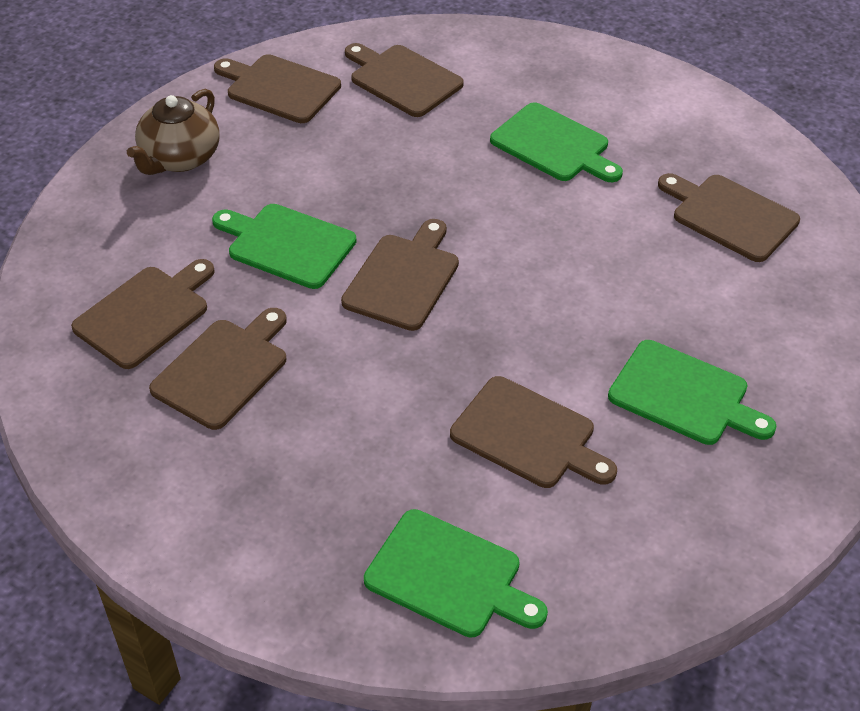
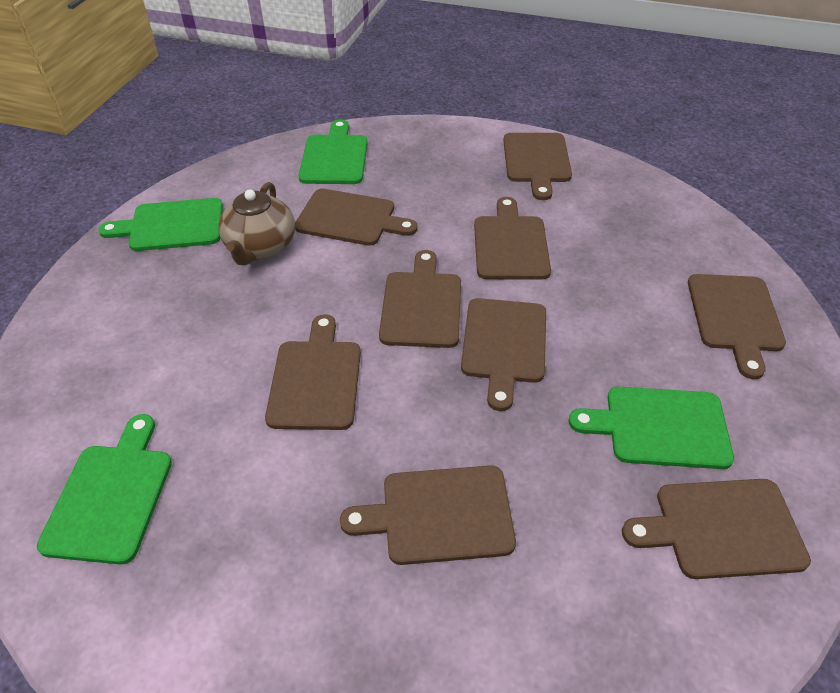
brown cutting board: 7 -> 9

